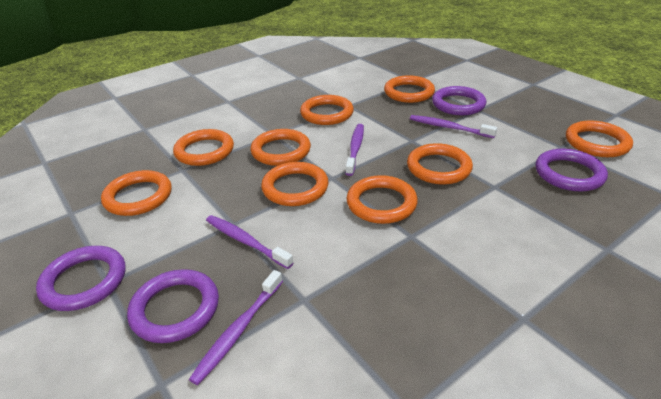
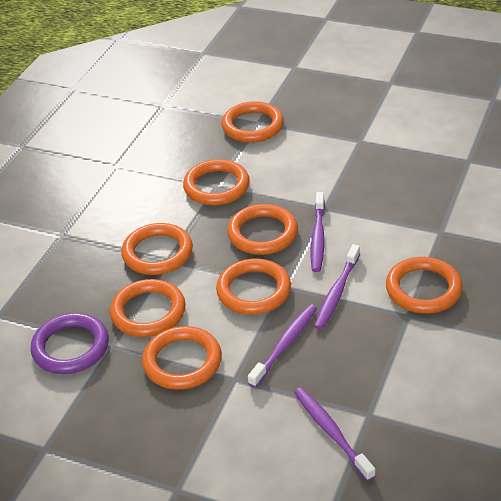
orange ring: 9 -> 8
purple ring: 4 -> 1

